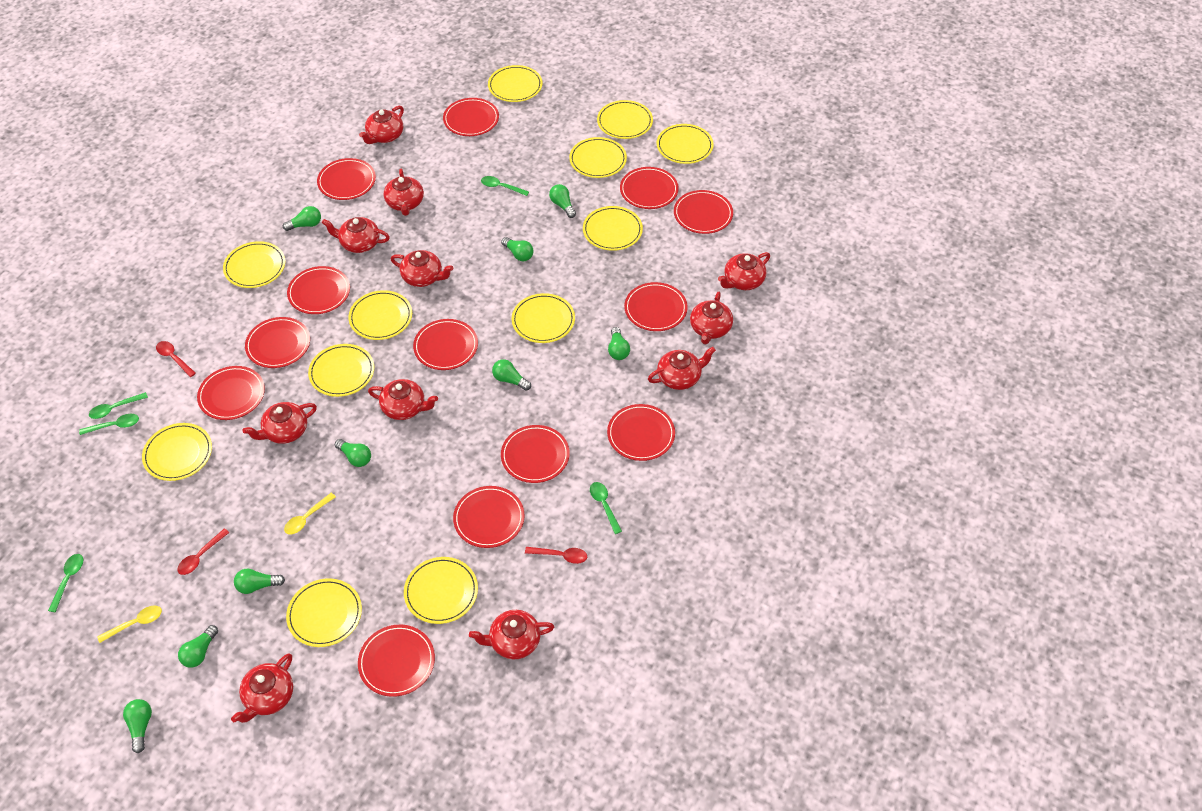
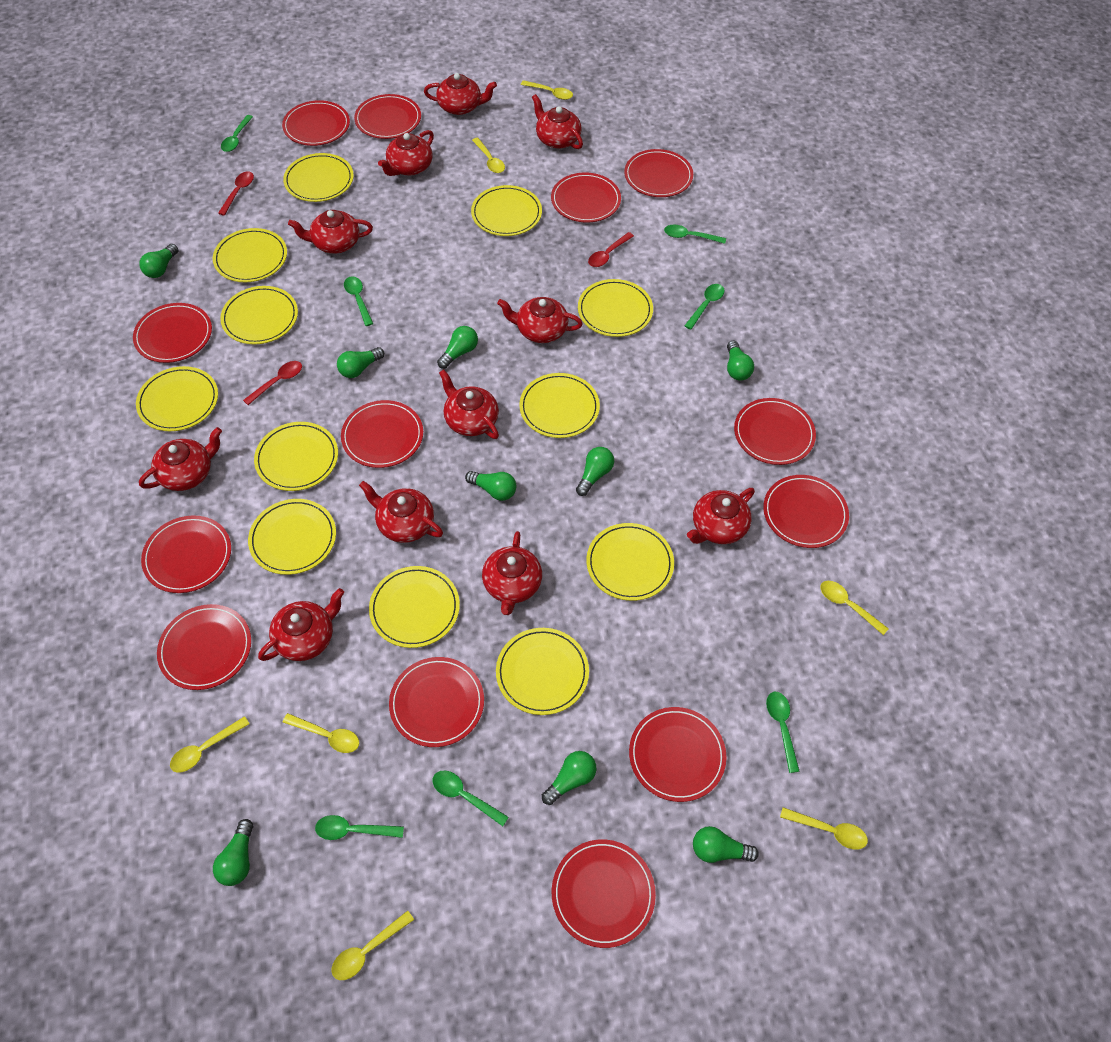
green spoon: 5 -> 7
yellow spoon: 2 -> 7

